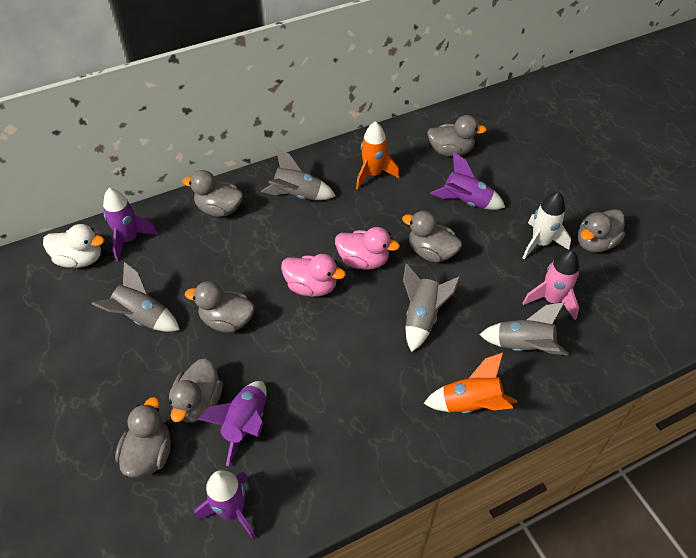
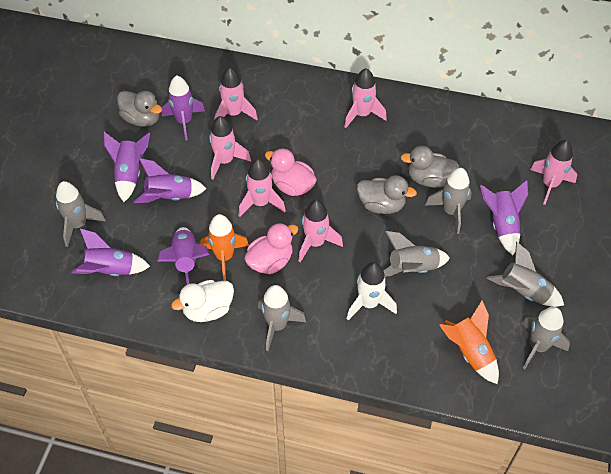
grey duck: 7 -> 3
grey rocket: 4 -> 6
pink rocket: 1 -> 6
purple rocket: 4 -> 6

